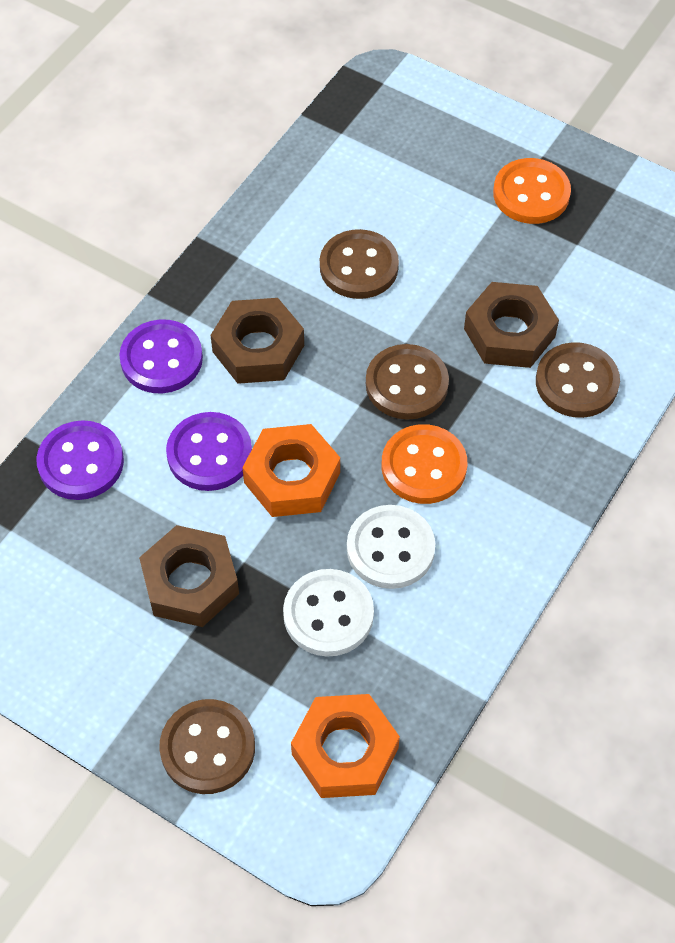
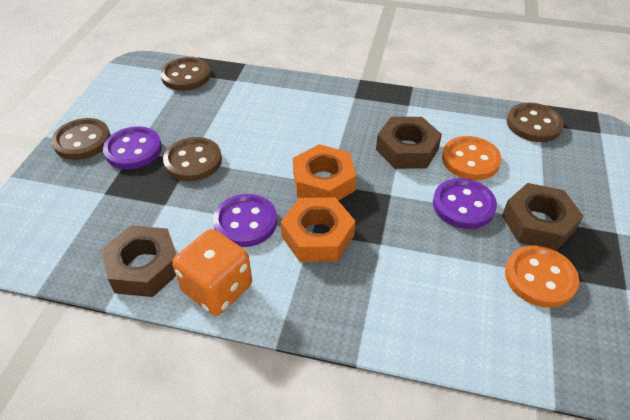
orange dice: 0 -> 1
white button: 2 -> 0

